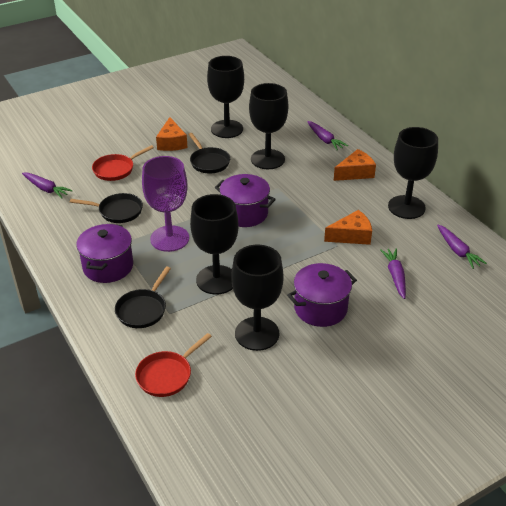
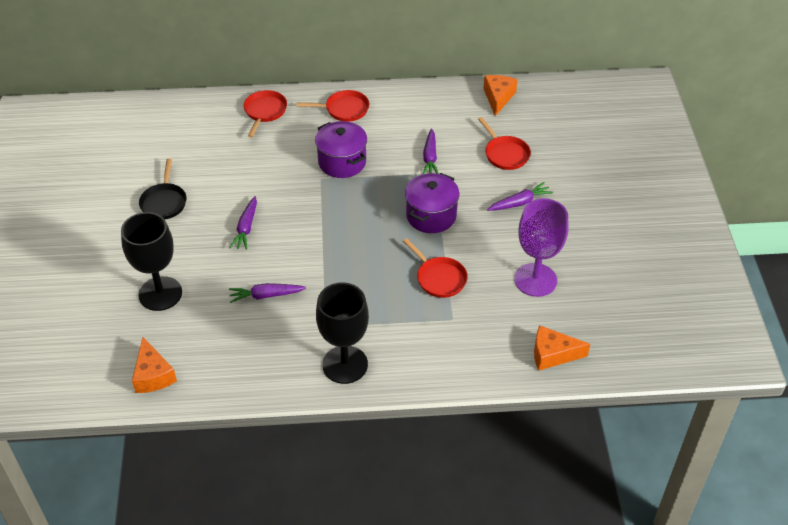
black goblet: 5 -> 2
black pan: 3 -> 1
purple pot: 3 -> 2
red pan: 2 -> 4

